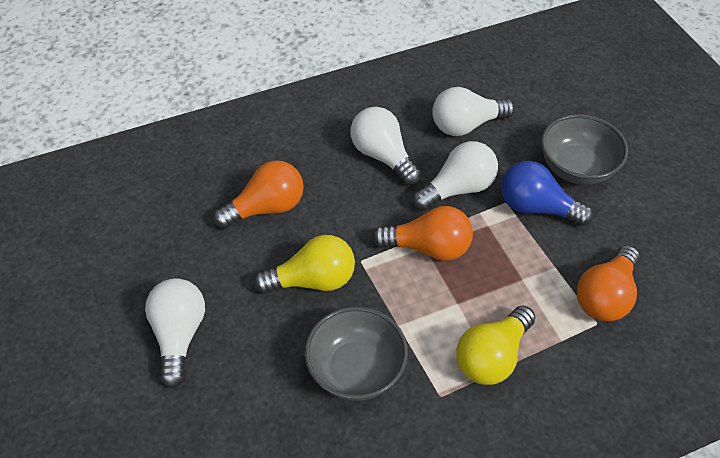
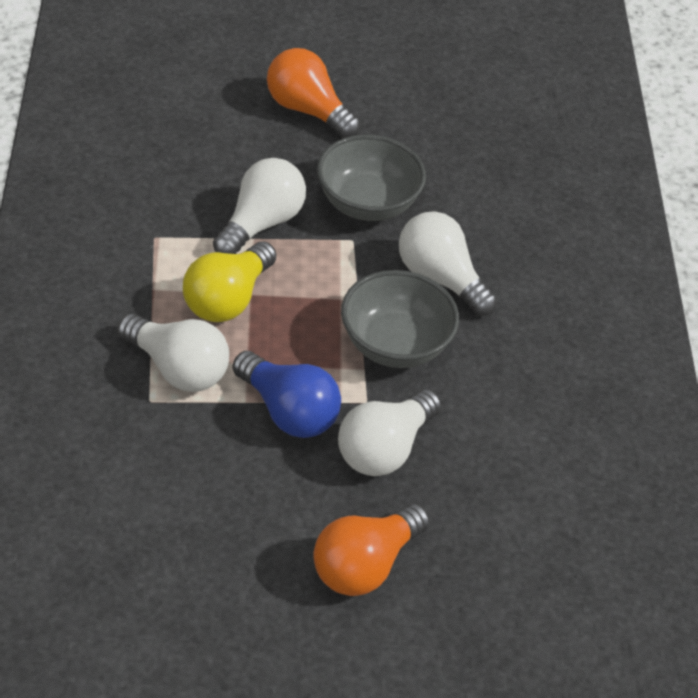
orange light bulb: 3 -> 2
yellow light bulb: 2 -> 1

